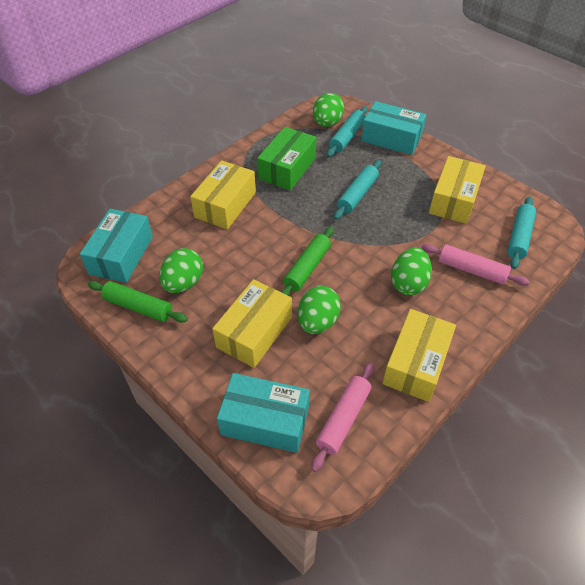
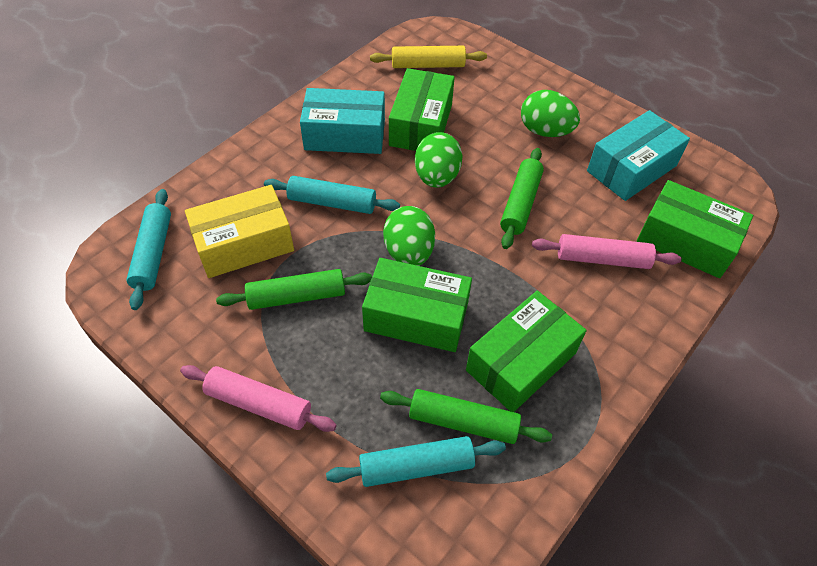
green box: 1 -> 4
green egg: 4 -> 3
green rolling pin: 2 -> 3
turquoise box: 3 -> 2
yellow box: 4 -> 1
yellow rolling pin: 0 -> 1

